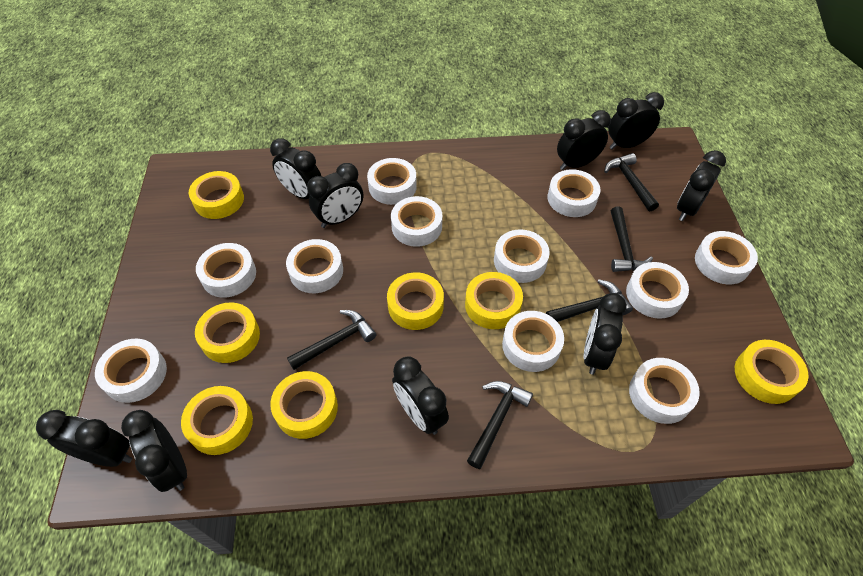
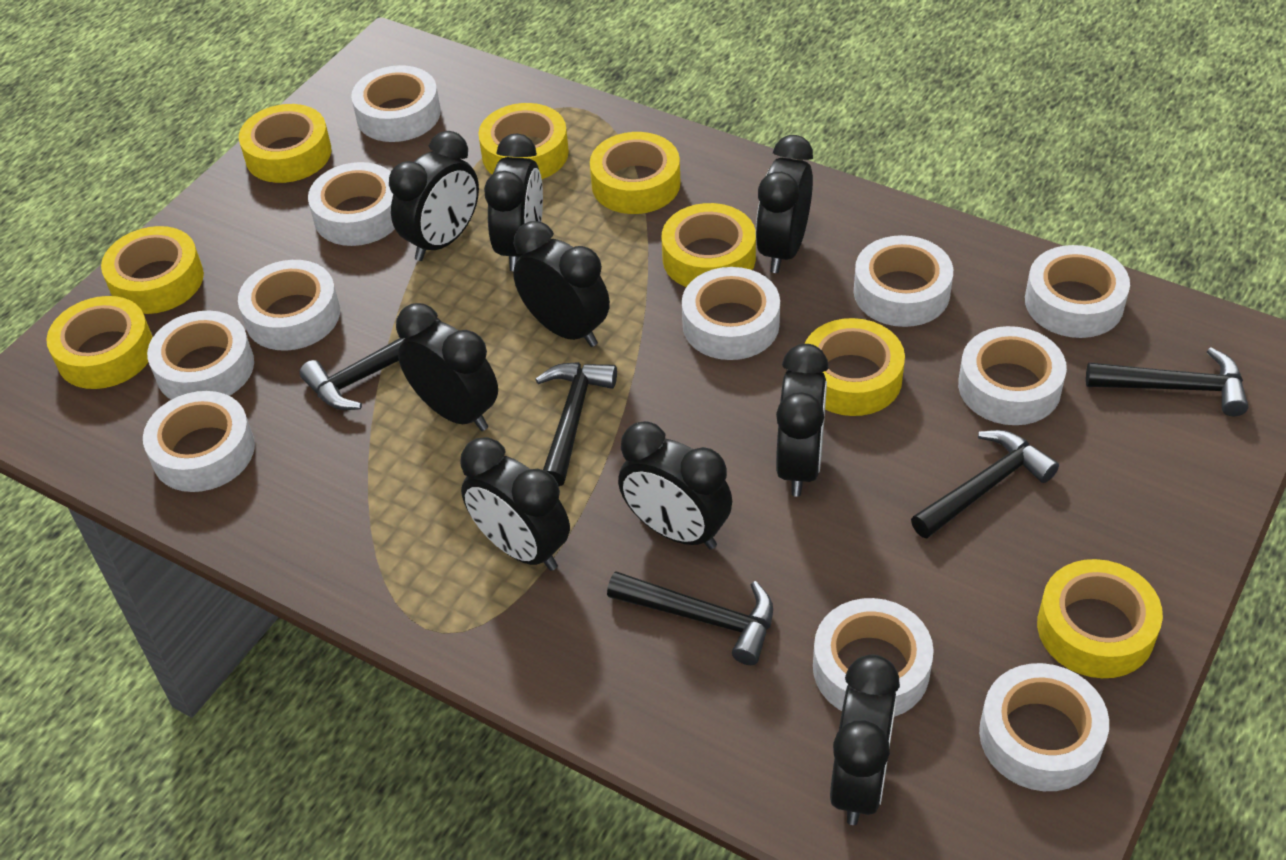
yellow tape: 7 -> 8

